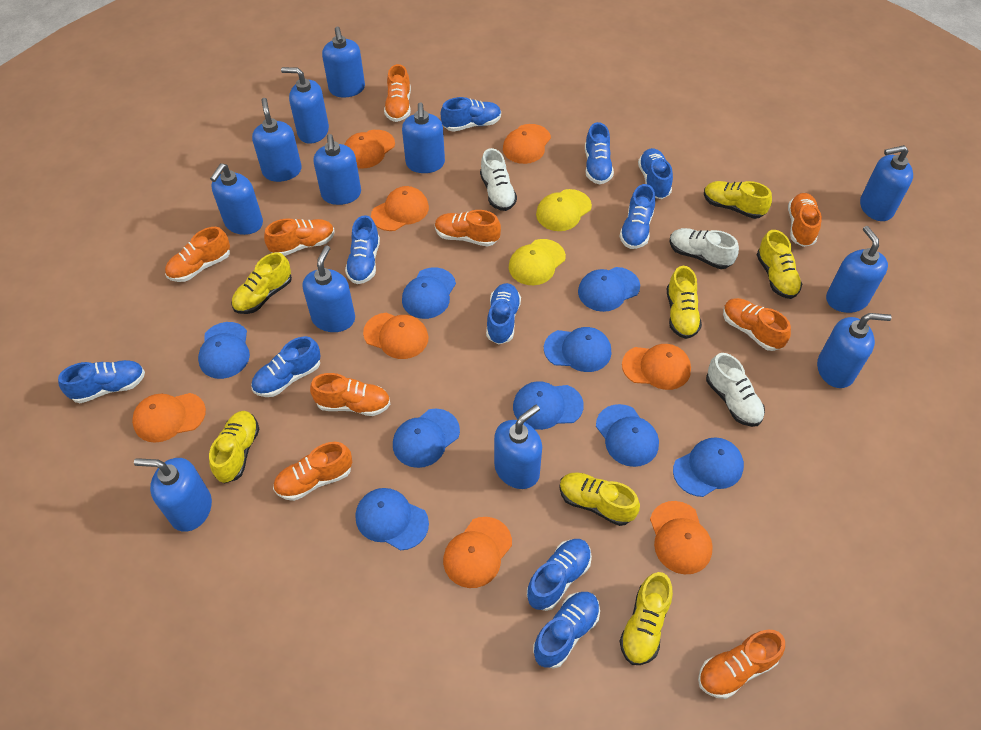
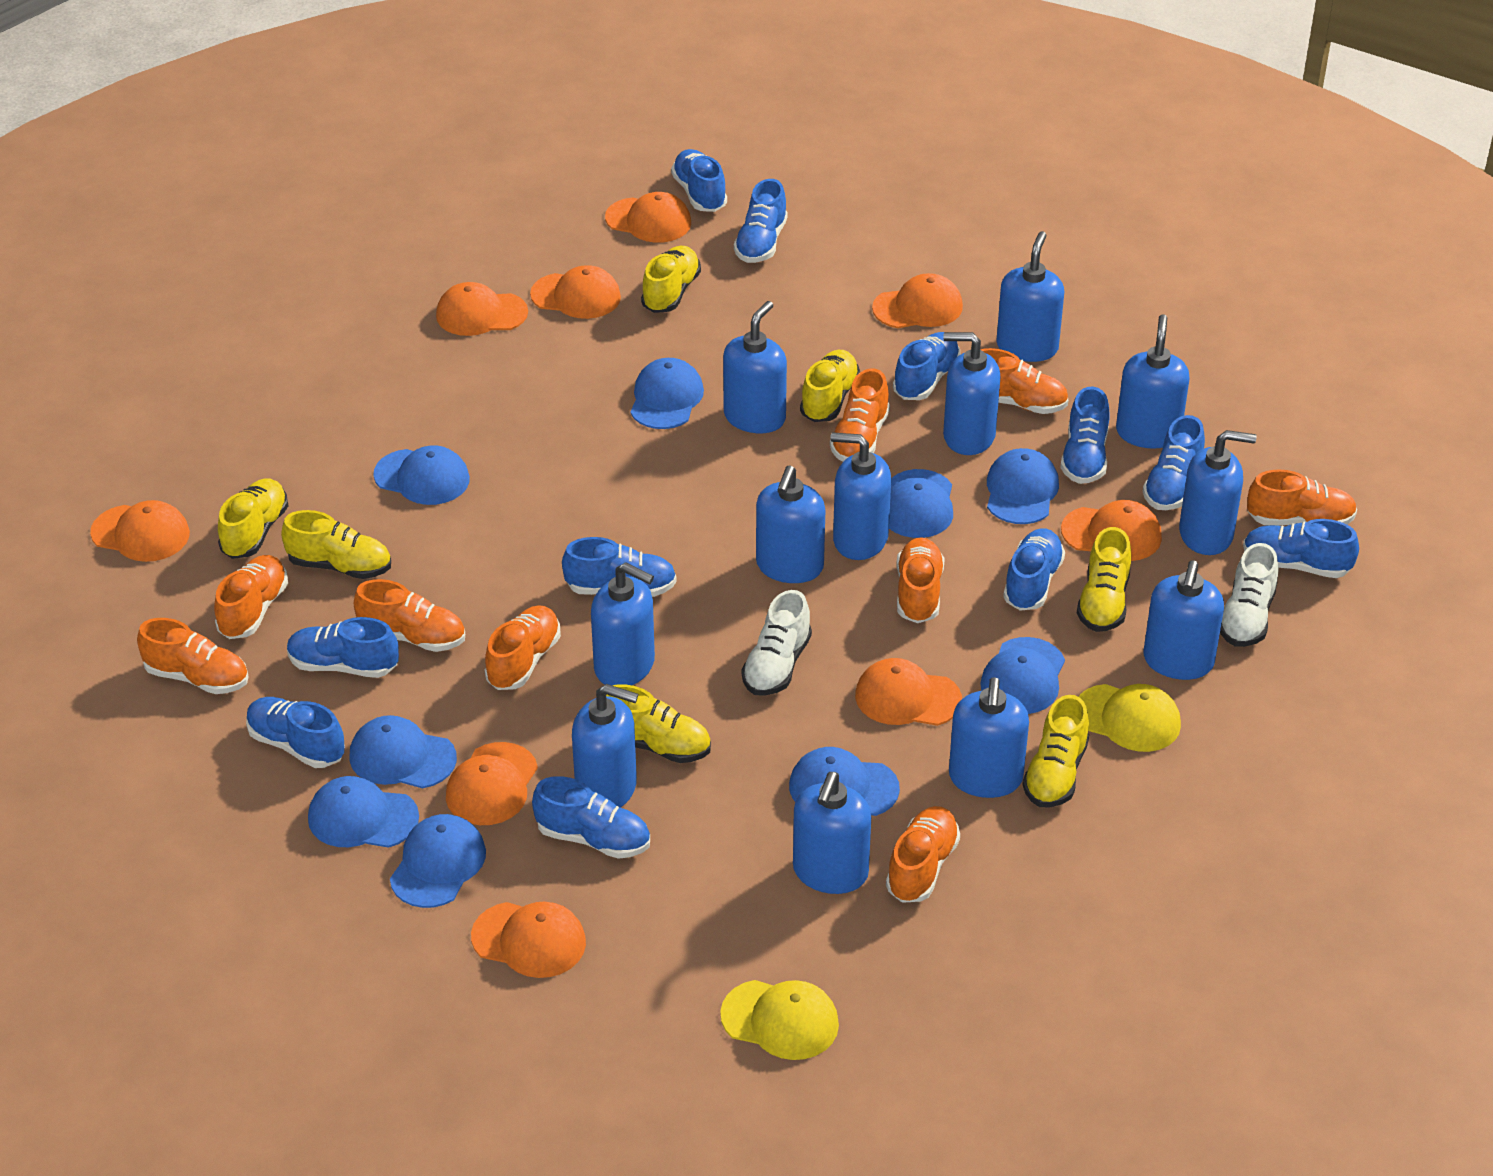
blue shoe: 10 -> 11
orange cap: 8 -> 9
white shoe: 3 -> 2

